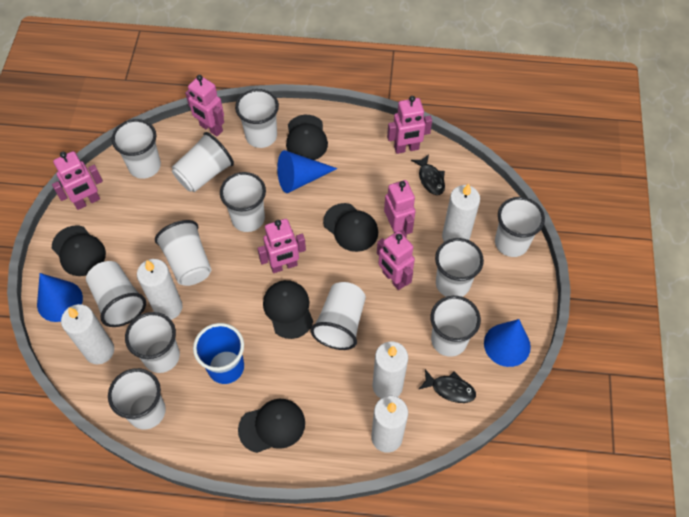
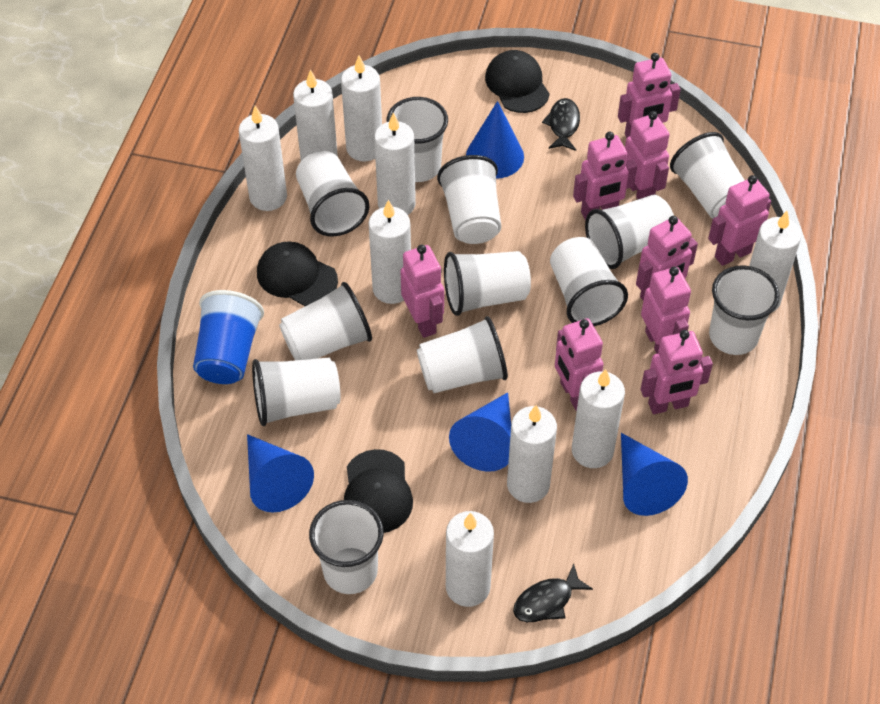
black cap: 5 -> 3
blue cone: 3 -> 4
pink robot: 6 -> 9
white candle: 5 -> 9

